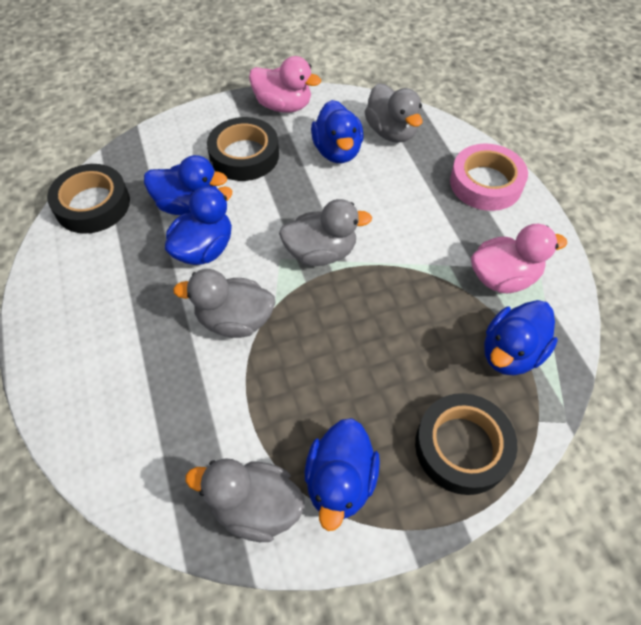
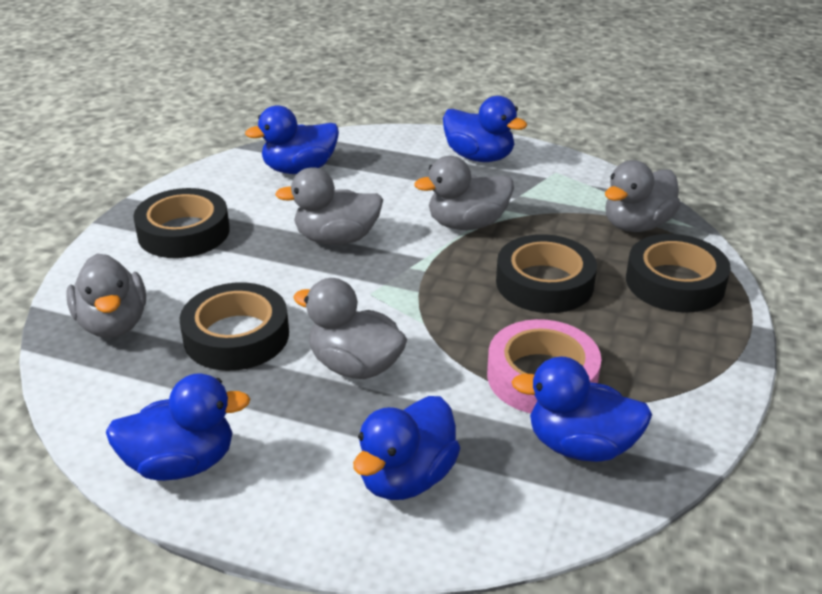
black tape: 3 -> 4
grey duck: 4 -> 5
pink duck: 2 -> 0

